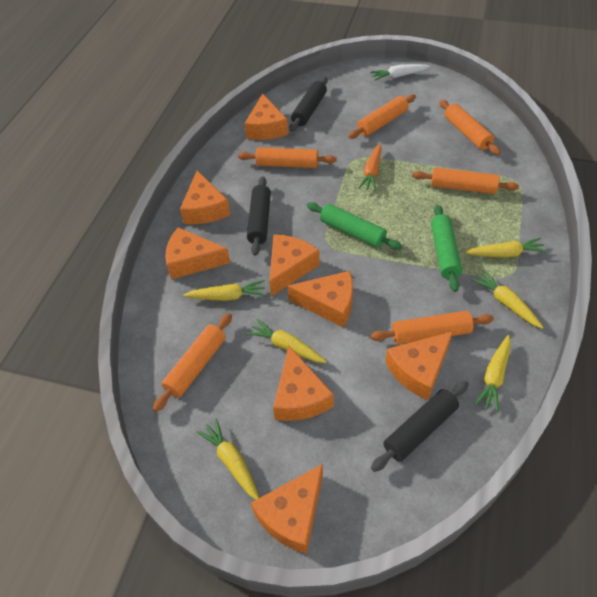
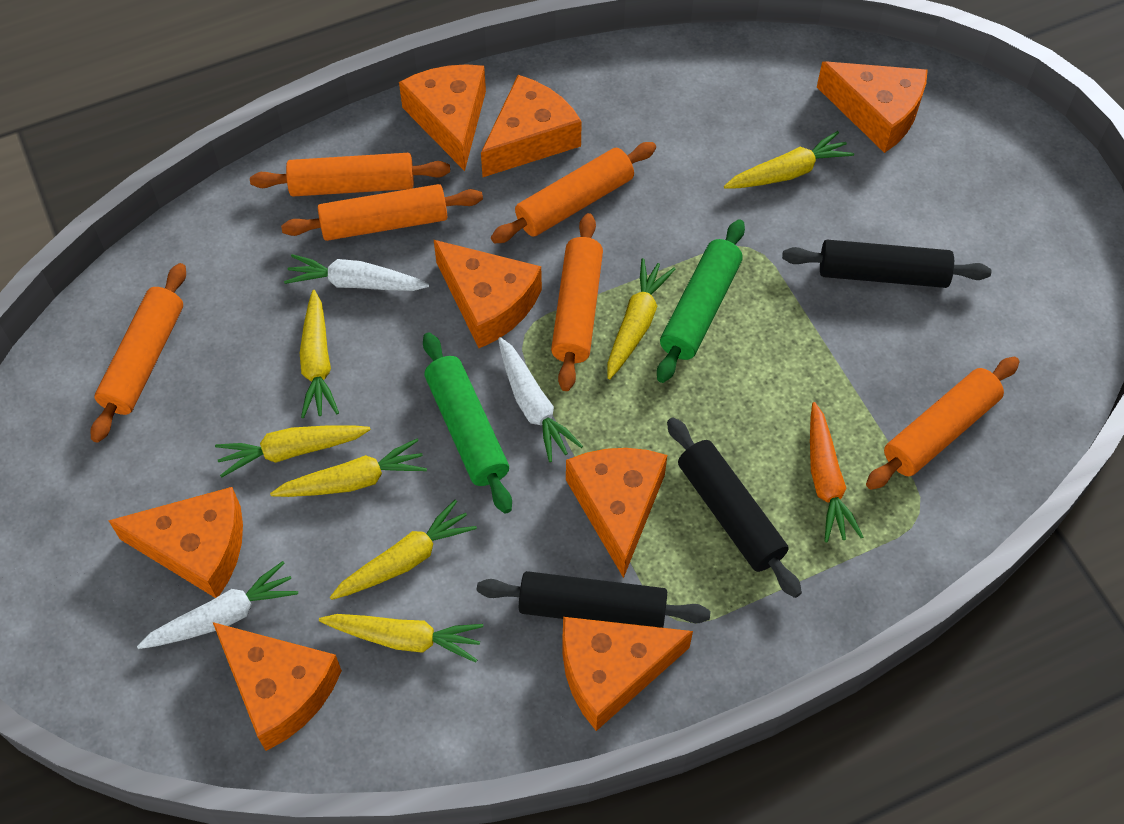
white carrot: 1 -> 3
yellow carrot: 6 -> 7

